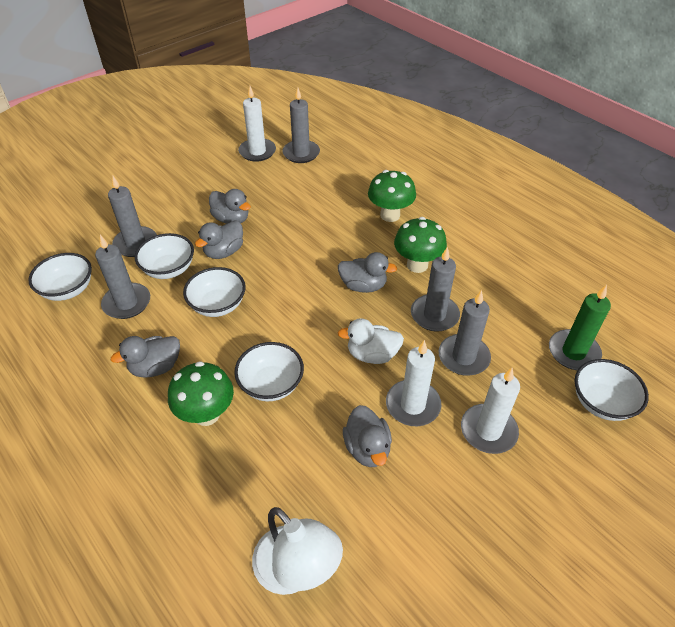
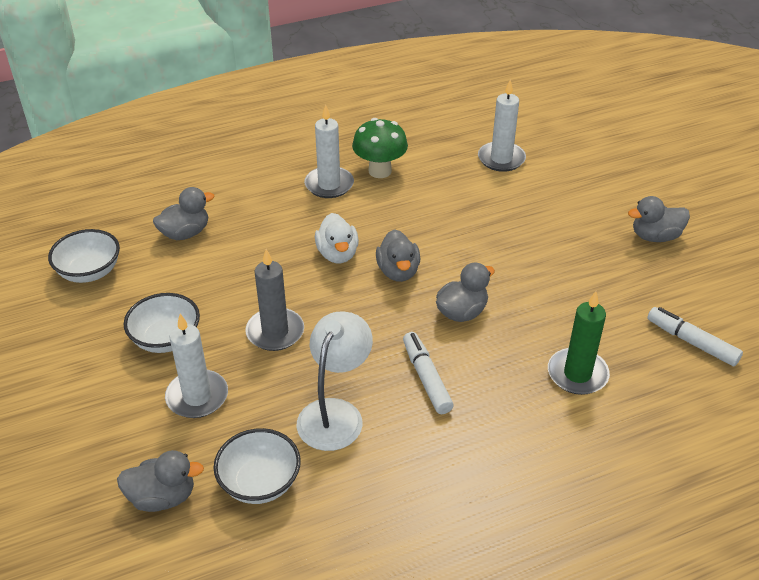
green mushroom: 3 -> 1
grey candle: 5 -> 1
white bowl: 5 -> 3
white marker: 0 -> 2

